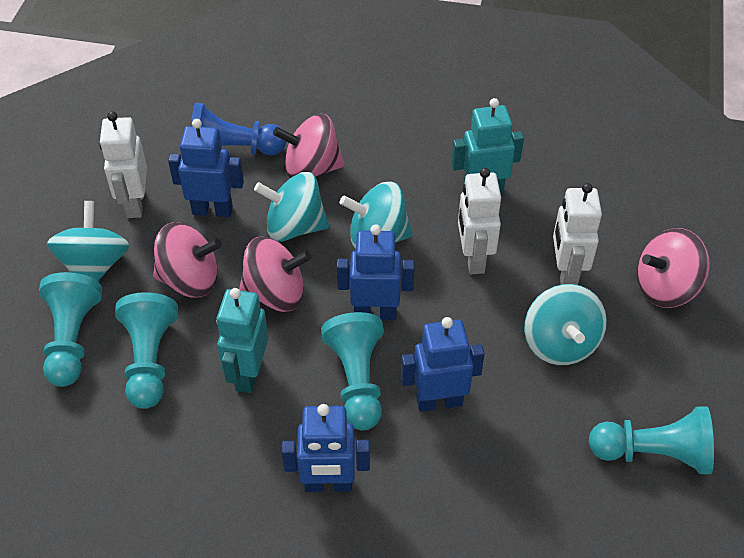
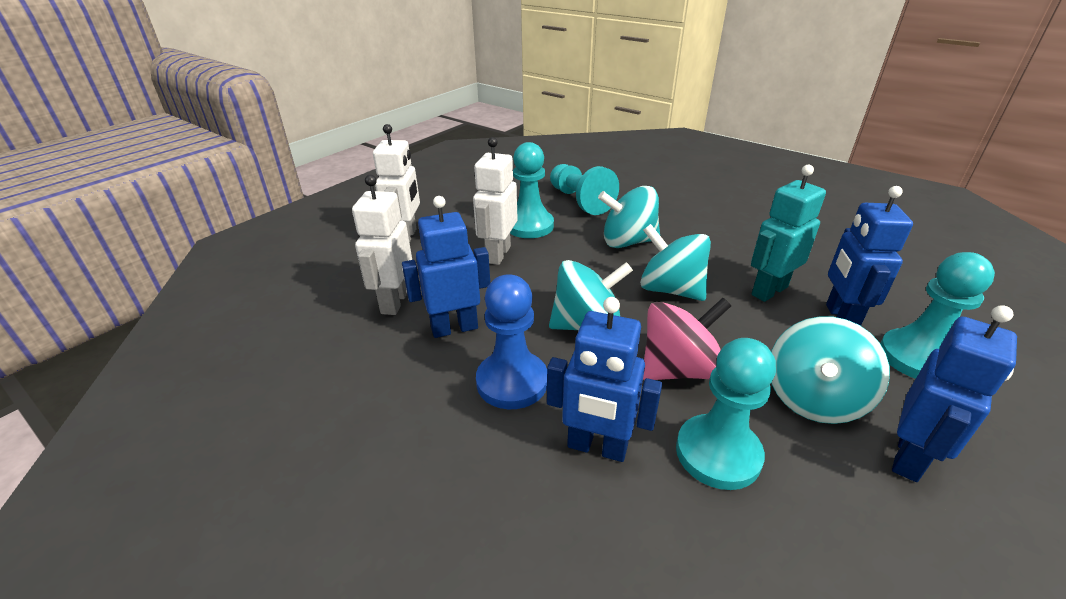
pink spinning top: 4 -> 1
turquoise robot: 2 -> 1

